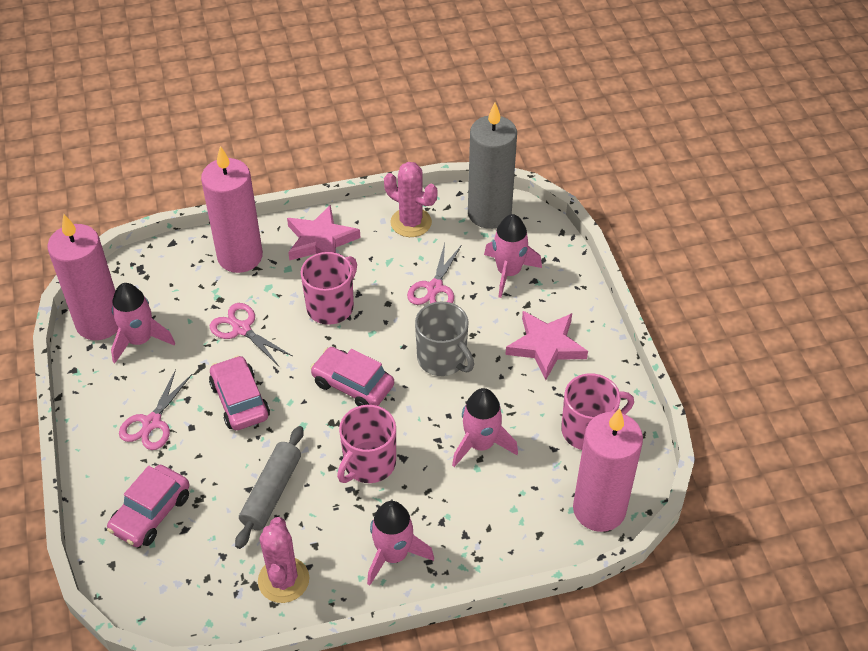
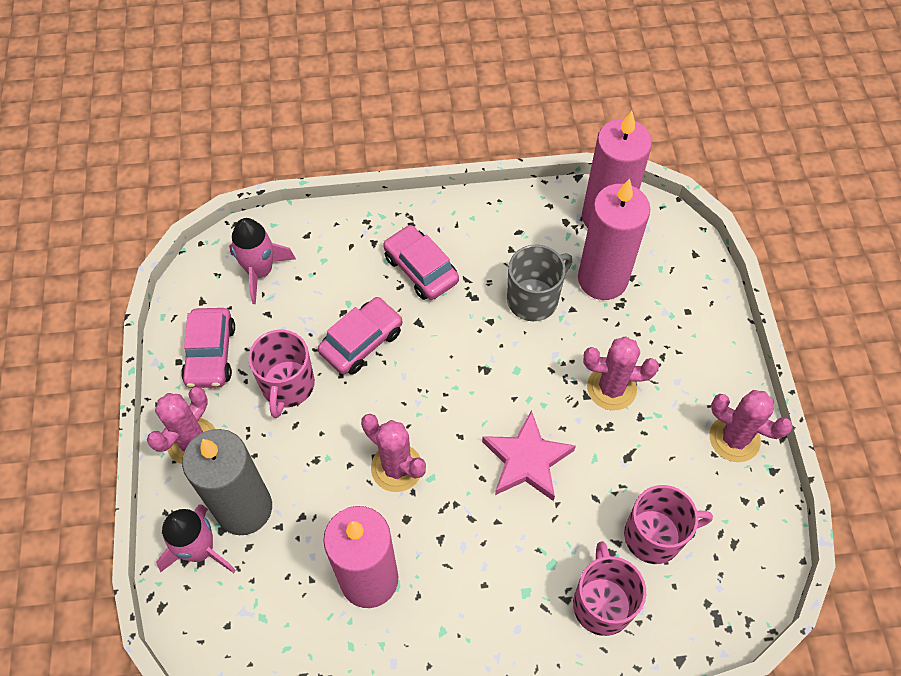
grey rolling pin: 1 -> 0
pink cactus: 2 -> 4
pink rocket: 4 -> 2
pink scissors: 3 -> 0
pink star: 2 -> 1

